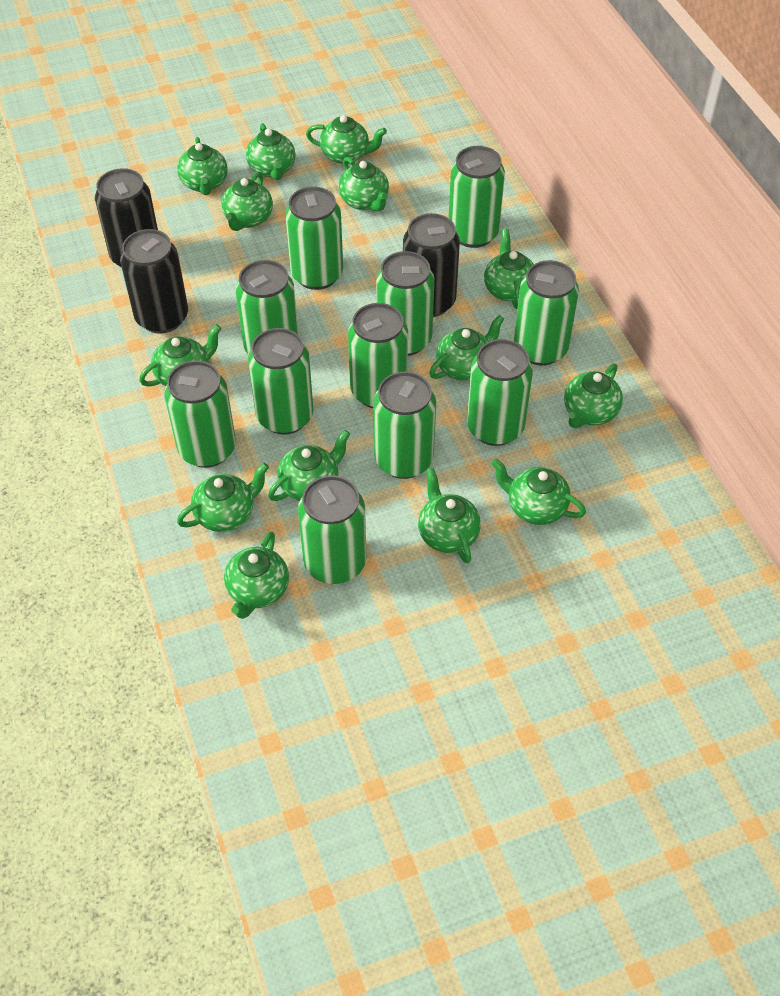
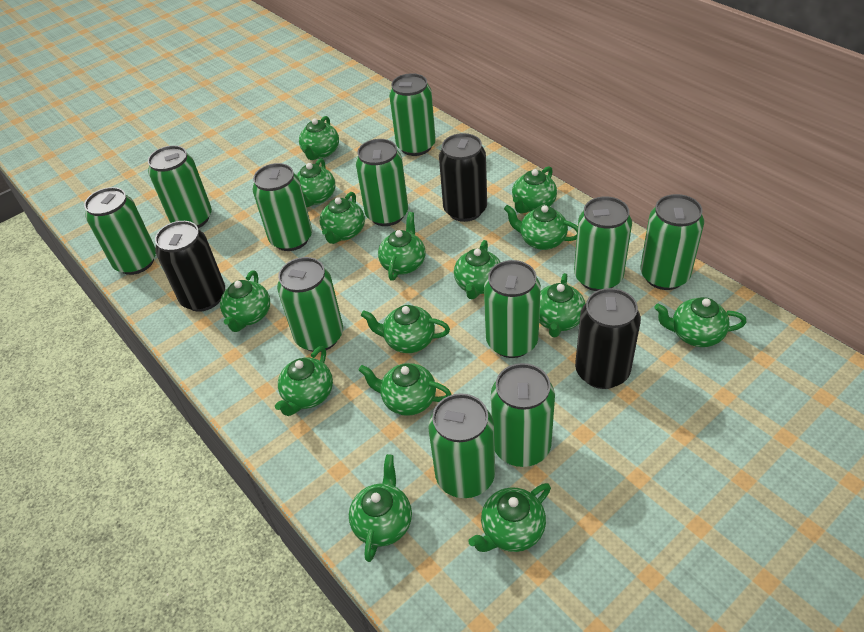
green teapot: 14 -> 15

